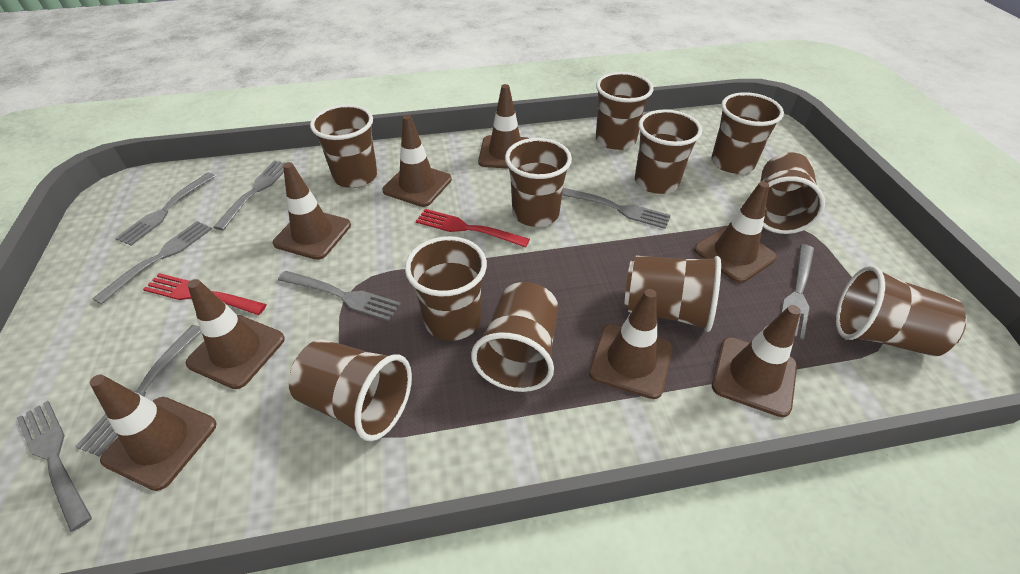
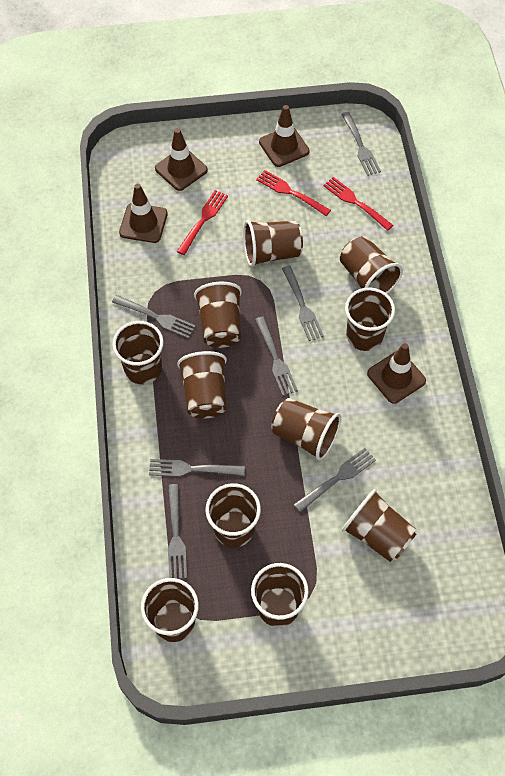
brown traffic cone: 8 -> 4
grey fork: 8 -> 7
red fork: 2 -> 3

